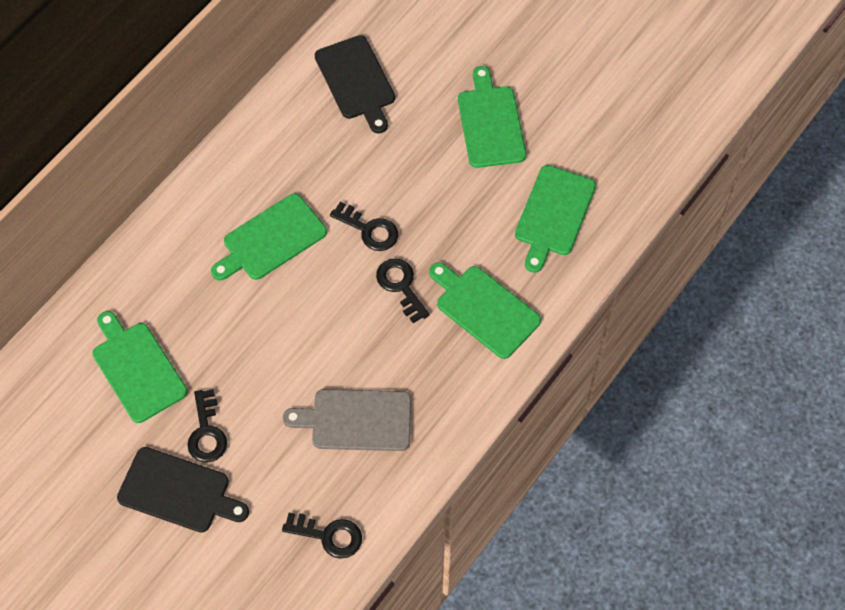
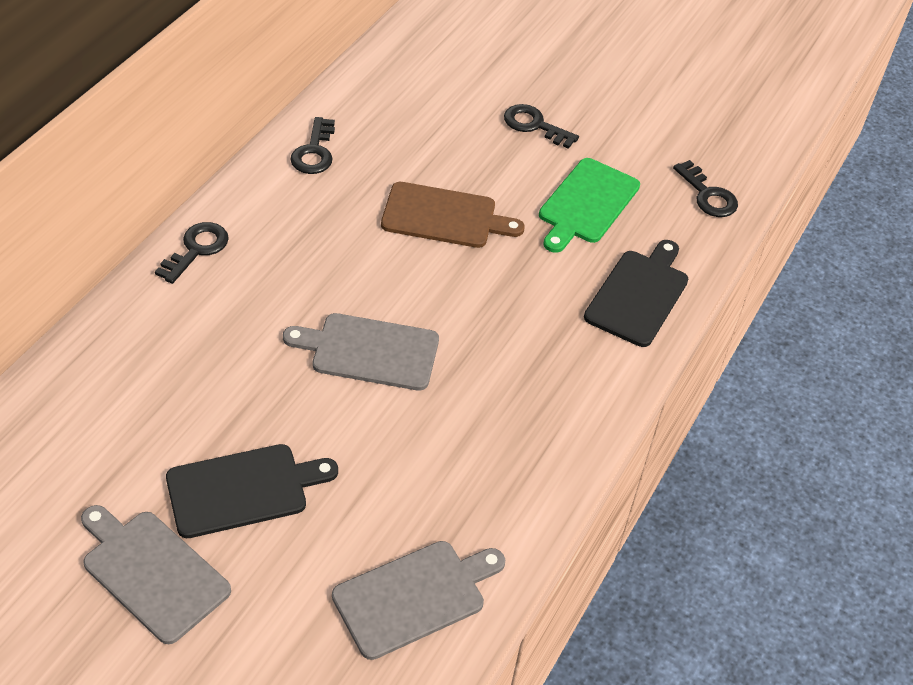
brown cutting board: 0 -> 1
green cutting board: 5 -> 1
grey cutting board: 1 -> 3

